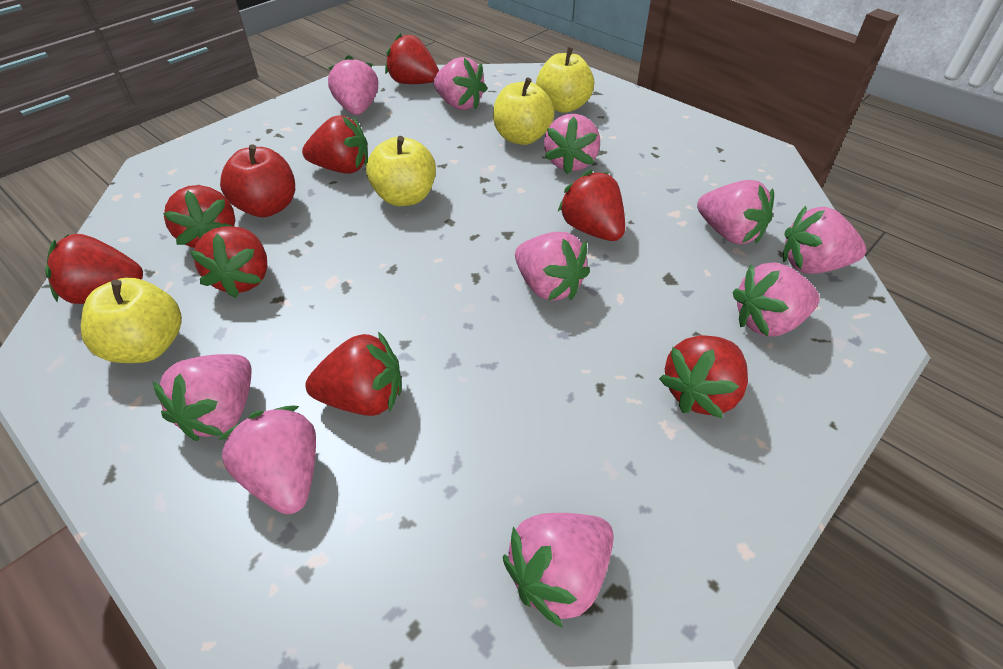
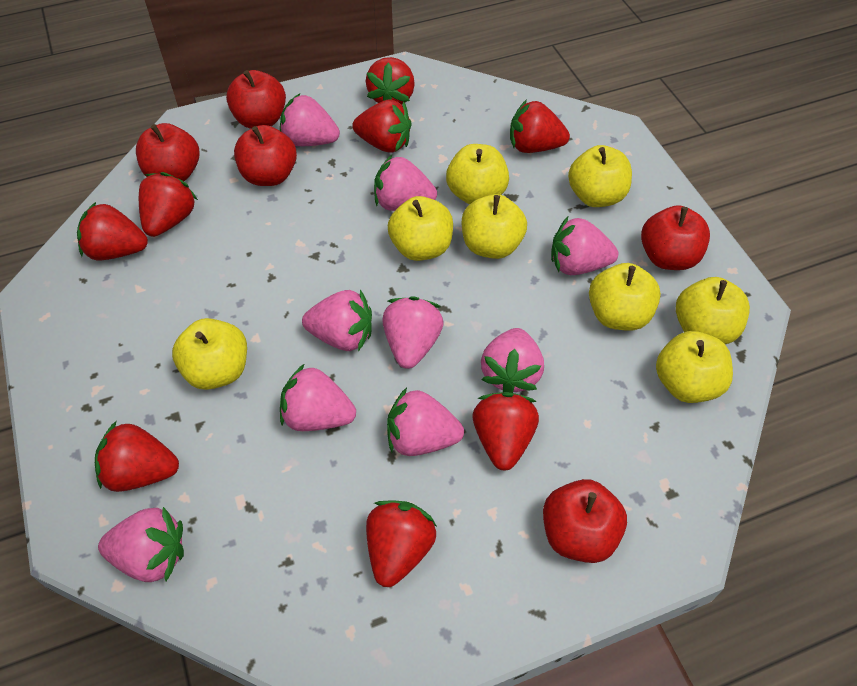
pink strawberry: 10 -> 9
red apple: 1 -> 5
yellow apple: 4 -> 8

